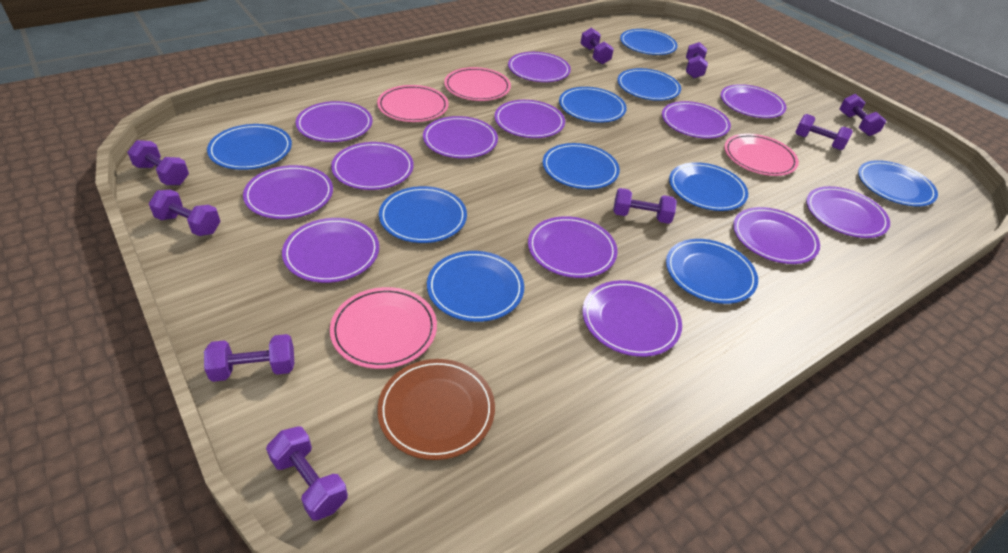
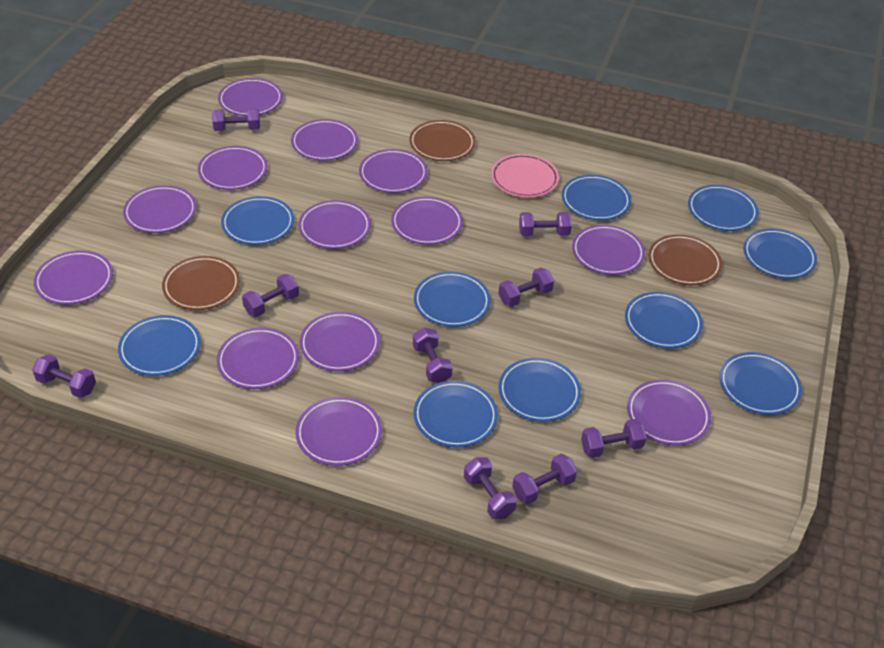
brown plate: 1 -> 3
pink plate: 4 -> 1

